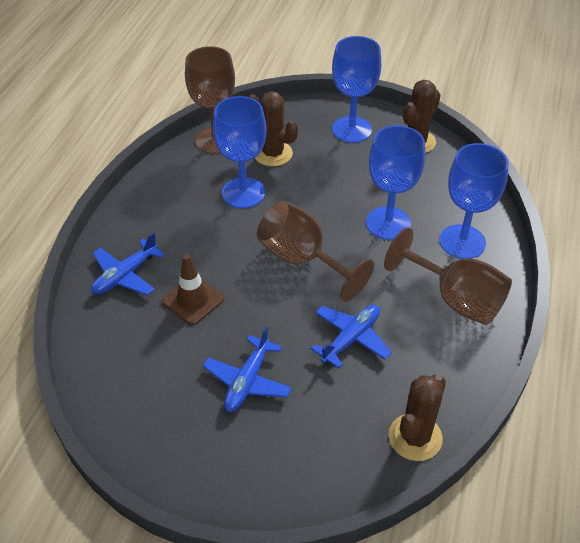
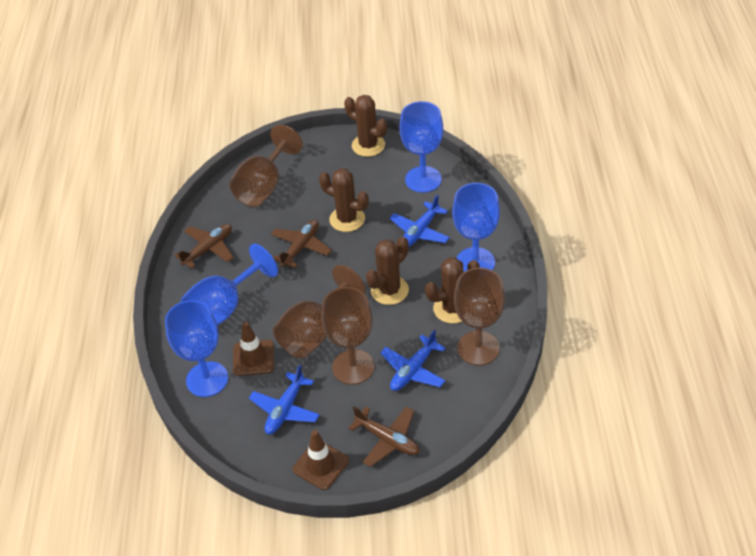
brown cactus: 3 -> 4
brown goblet: 3 -> 4
brown plane: 0 -> 3
brown traffic cone: 1 -> 2

